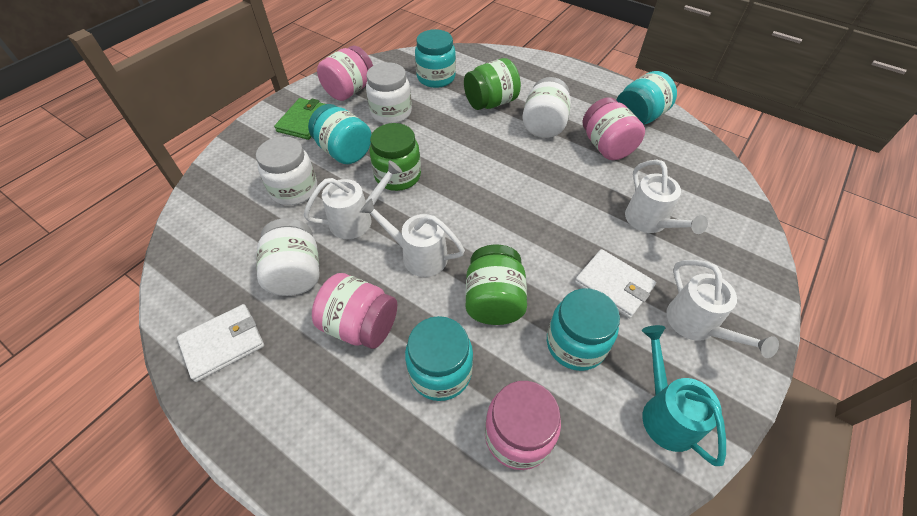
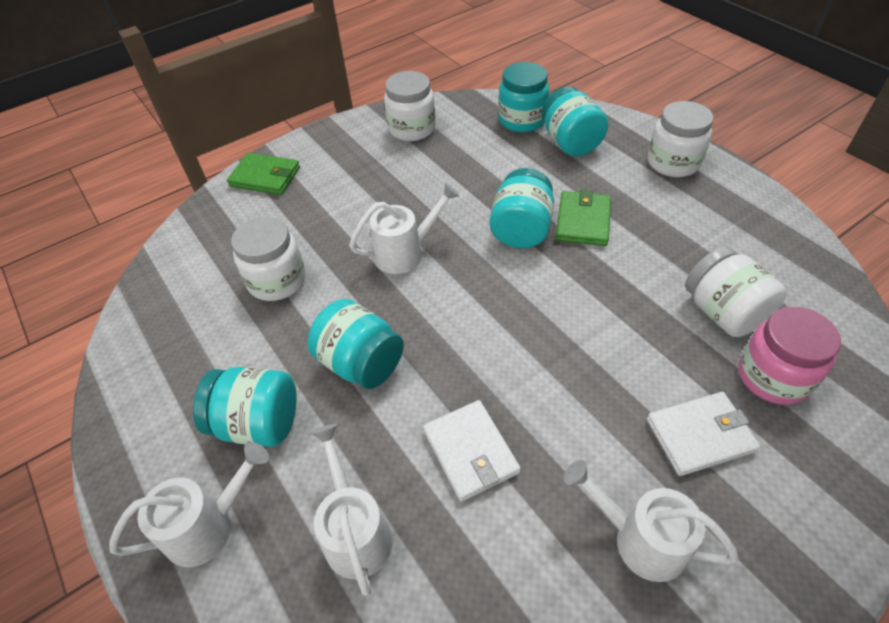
green jar: 3 -> 0
green wallet: 1 -> 2
pink jar: 4 -> 1
turquoise watering can: 1 -> 0

